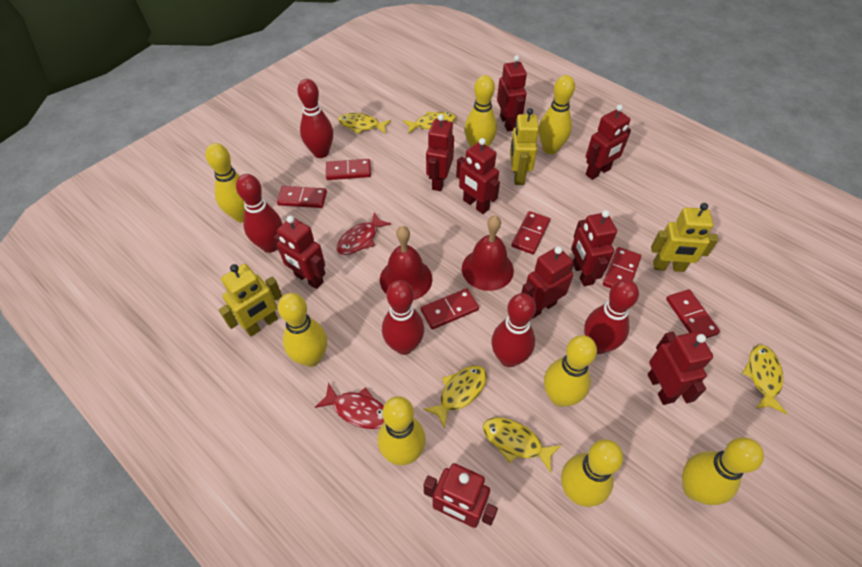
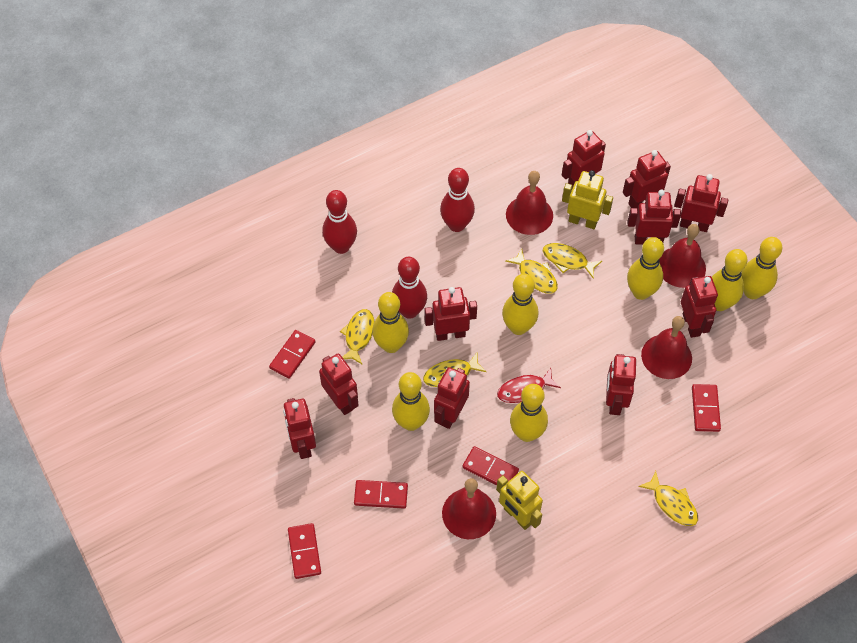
red bell: 2 -> 4
red bowling pin: 5 -> 3
red domino: 6 -> 5
red fish: 2 -> 1
red robot: 9 -> 10
yellow bowling pin: 8 -> 7
yellow robot: 3 -> 2

